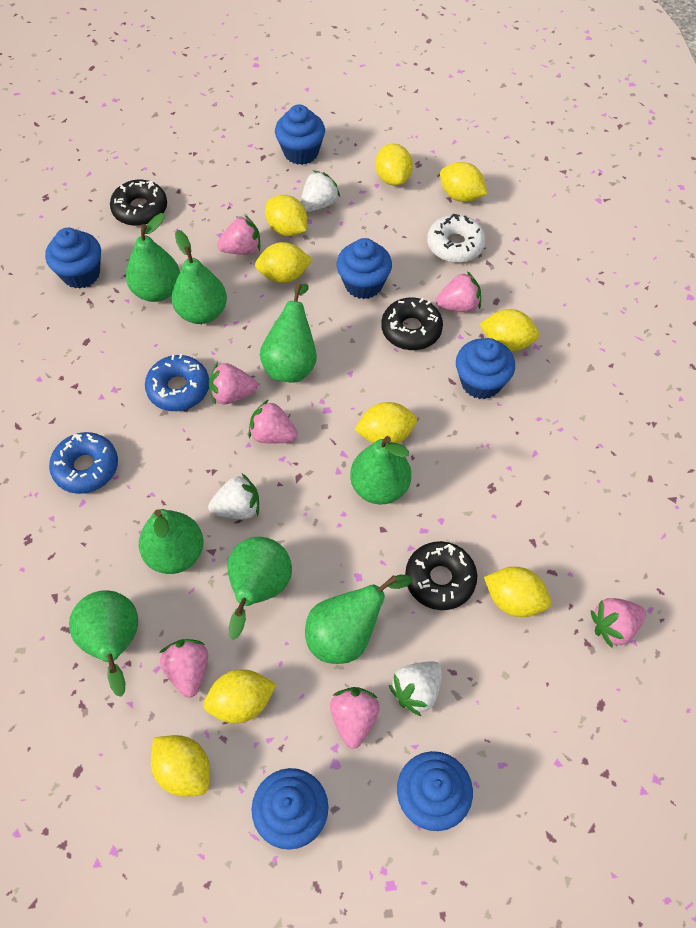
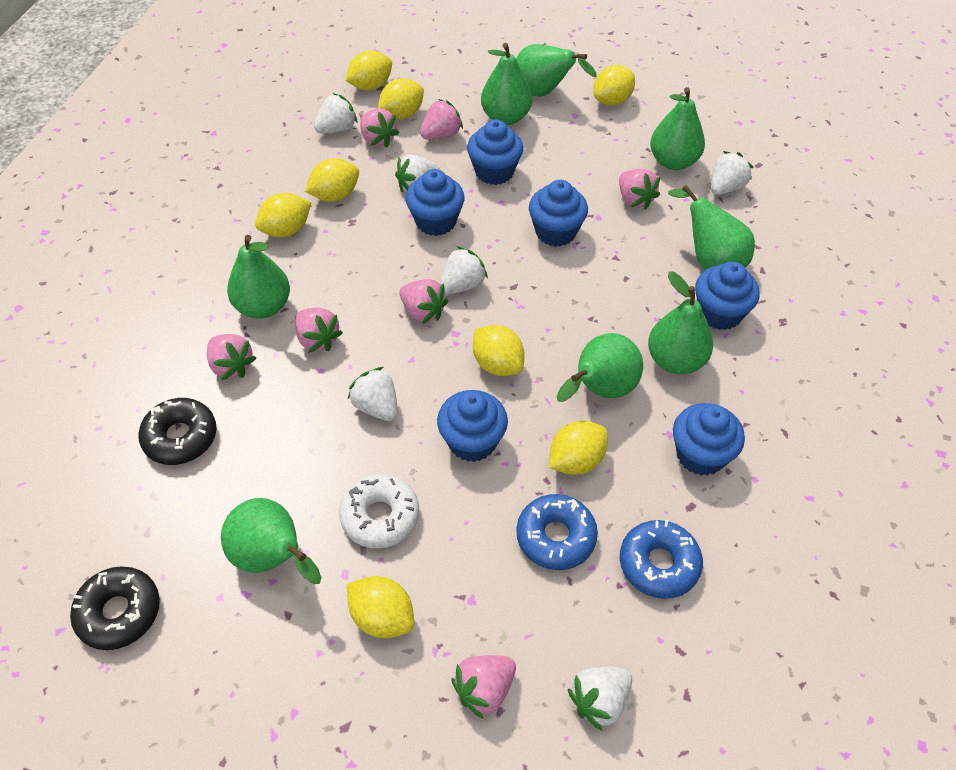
black donut: 3 -> 2
white strawberry: 3 -> 6
yellow lemon: 9 -> 8

